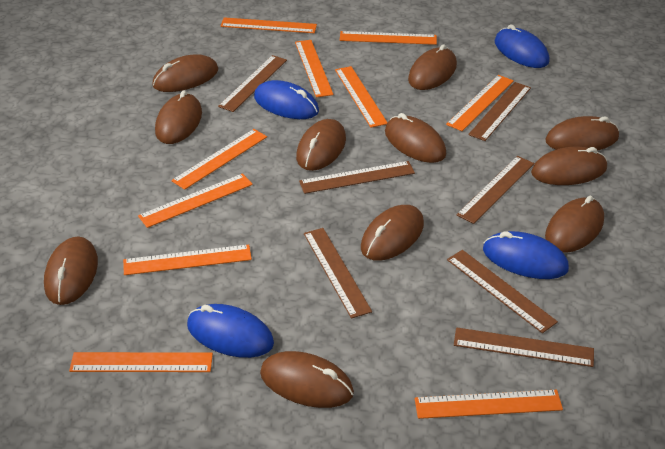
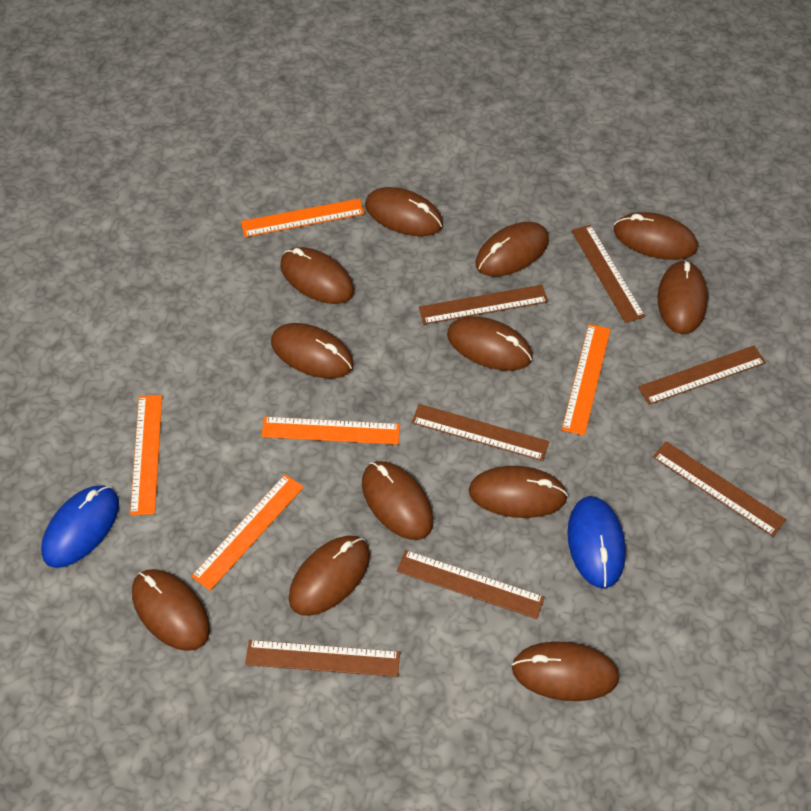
blue mouse: 4 -> 2
brown mouse: 11 -> 12
orange ruler: 10 -> 5

